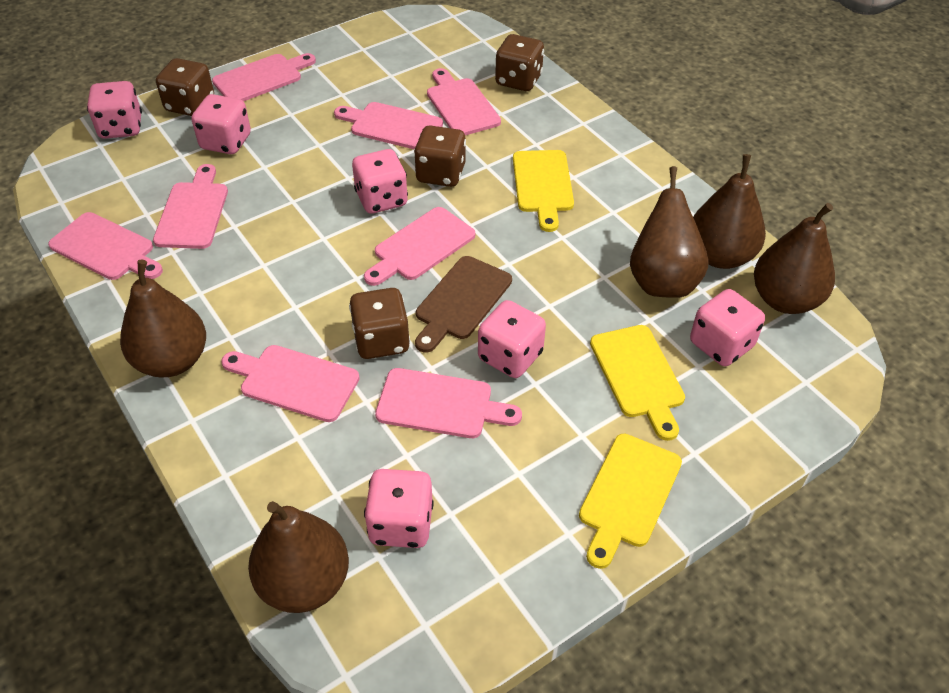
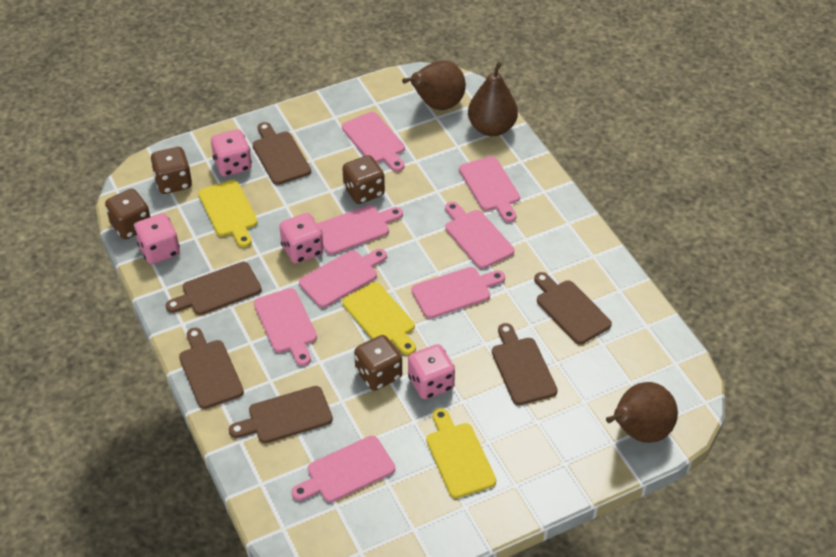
brown cutting board: 1 -> 6
brown pear: 5 -> 3
pink dice: 6 -> 4

